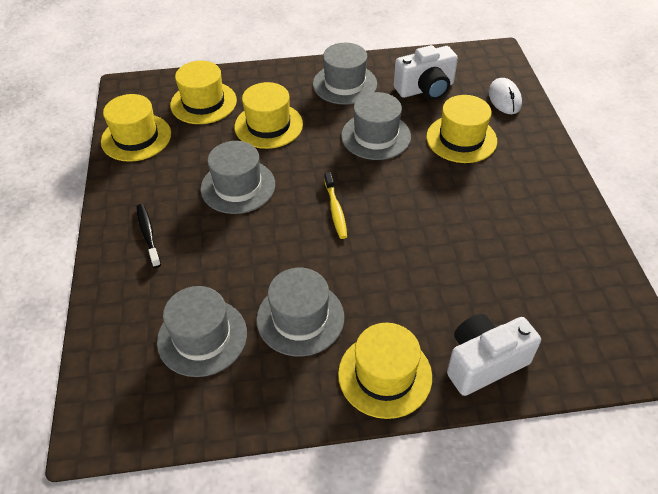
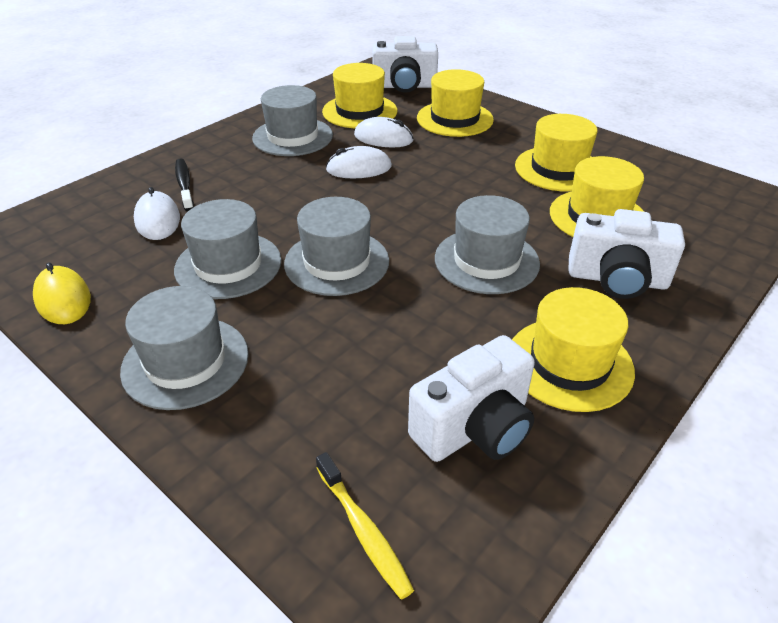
white camera: 2 -> 3
white mouse: 1 -> 3
yellow mouse: 0 -> 1

